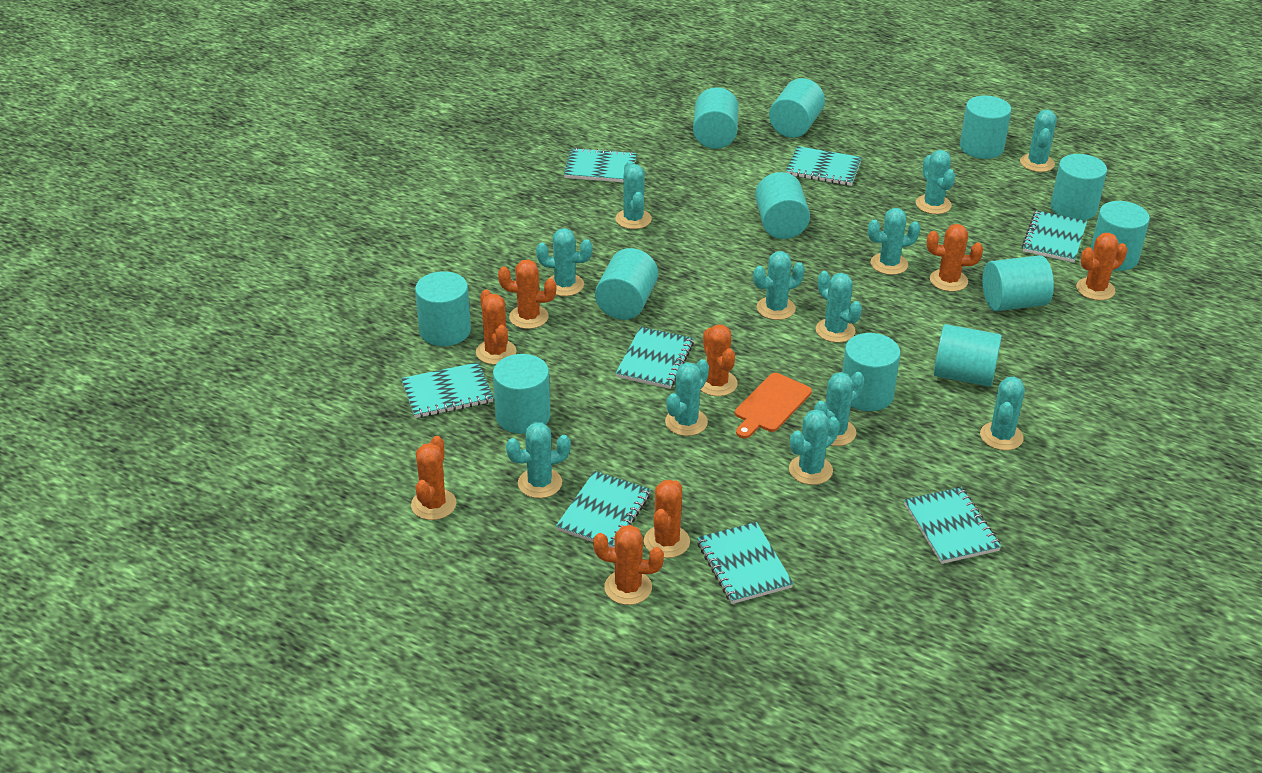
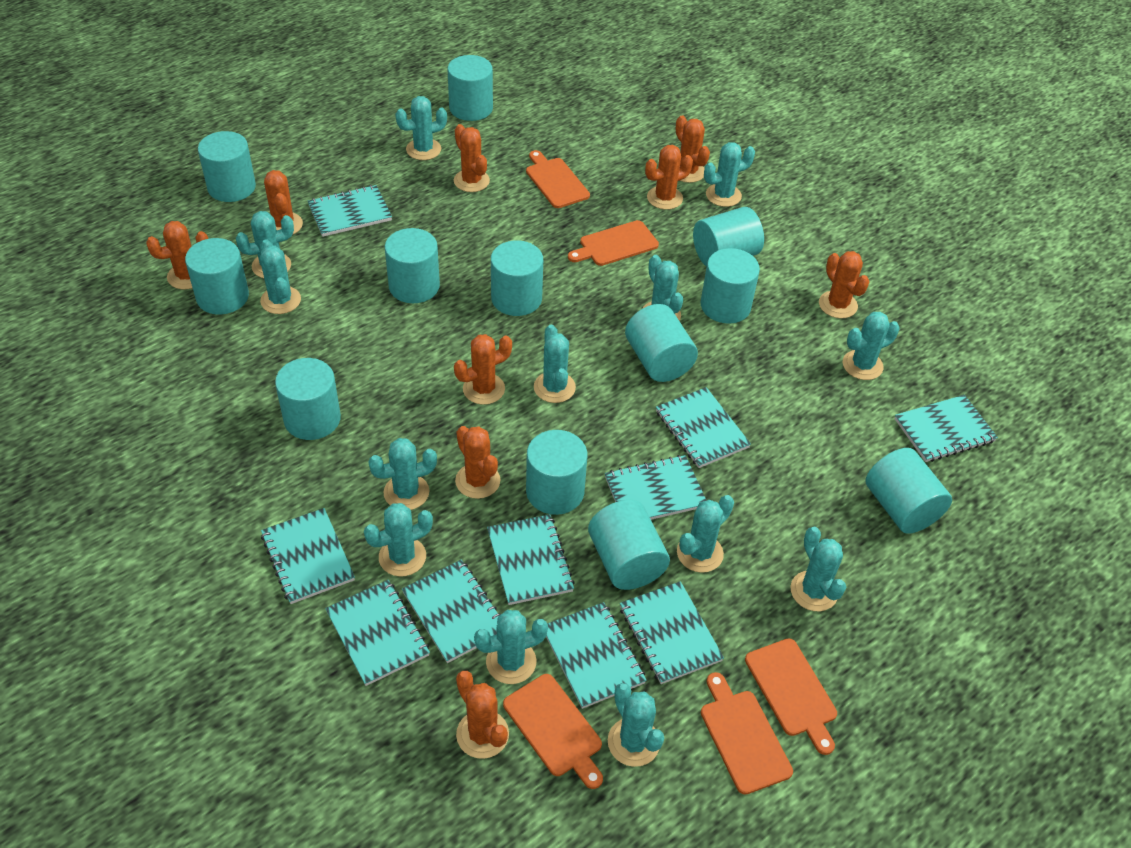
orange cactus: 8 -> 9
orange cutting board: 1 -> 5
turquoise cactus: 12 -> 13
turquoise notebook: 8 -> 10

